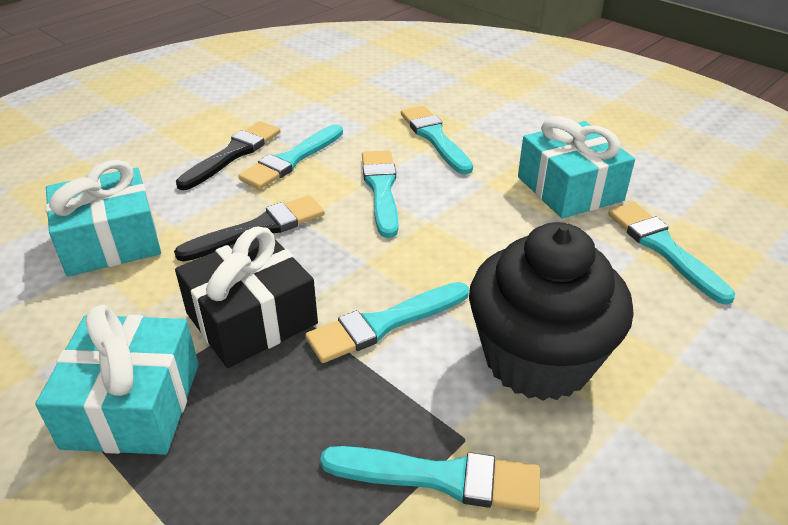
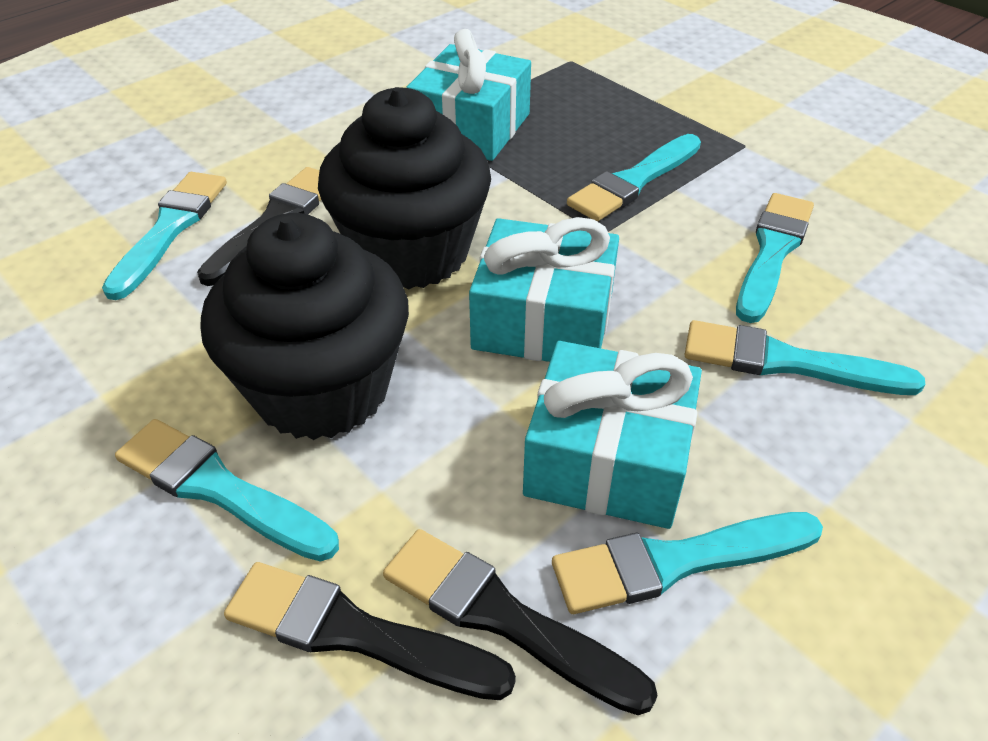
black brush: 2 -> 3
black cupcake: 1 -> 2
black gift: 1 -> 0

